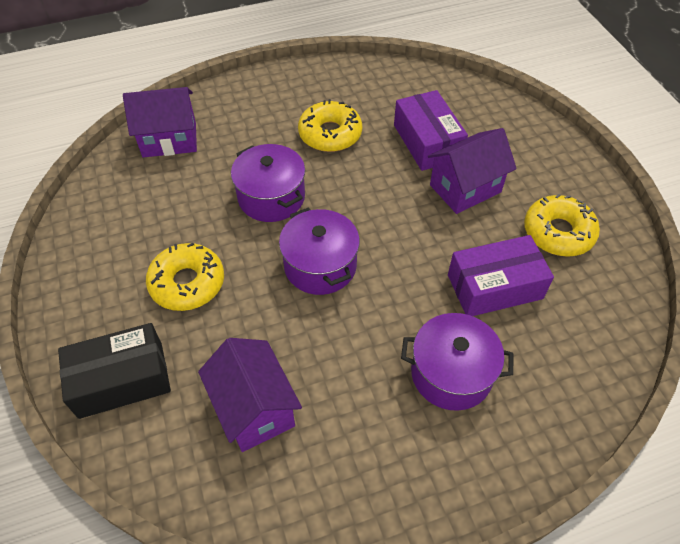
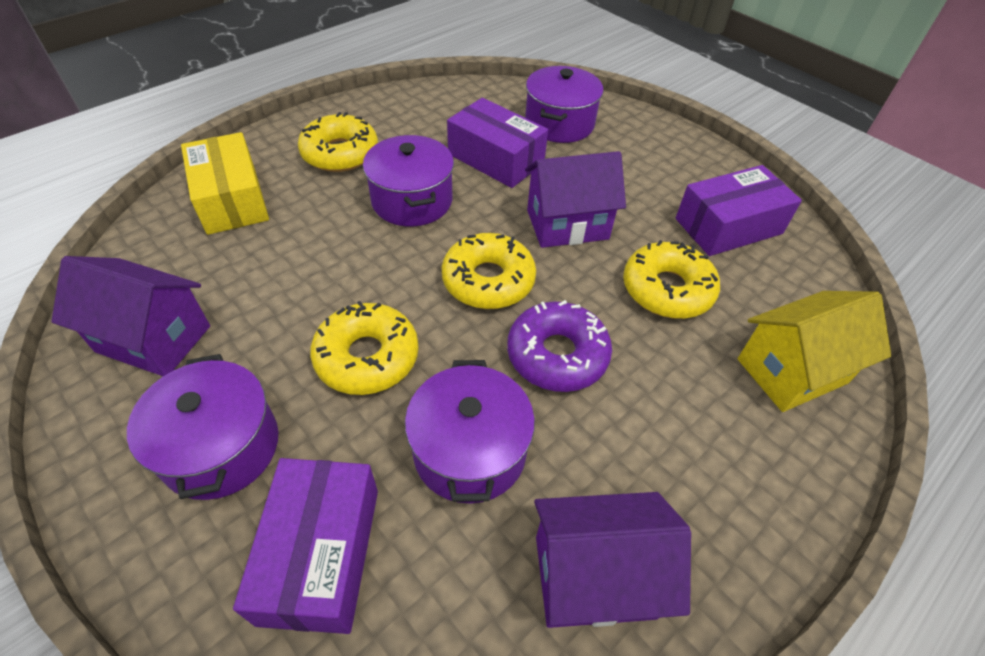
black box: 1 -> 0
purple box: 2 -> 3
purple donut: 0 -> 1
purple pot: 3 -> 4
yellow box: 0 -> 1
yellow donut: 3 -> 4
yellow house: 0 -> 1

